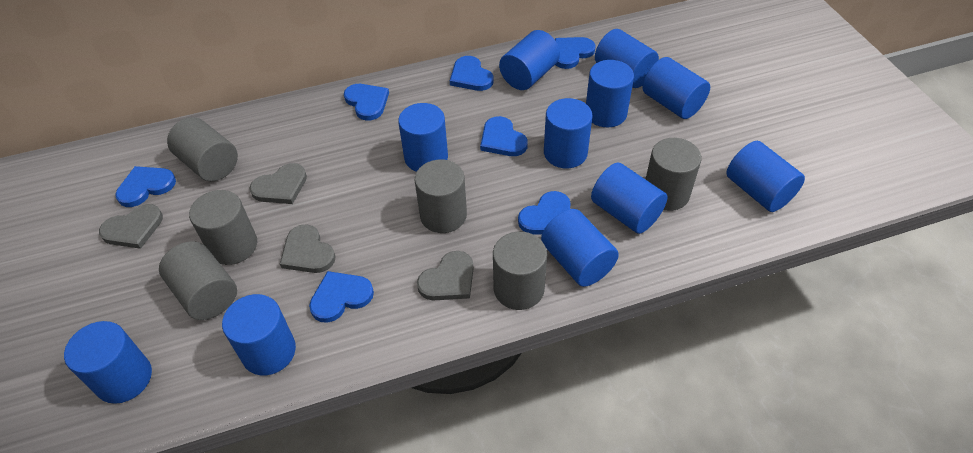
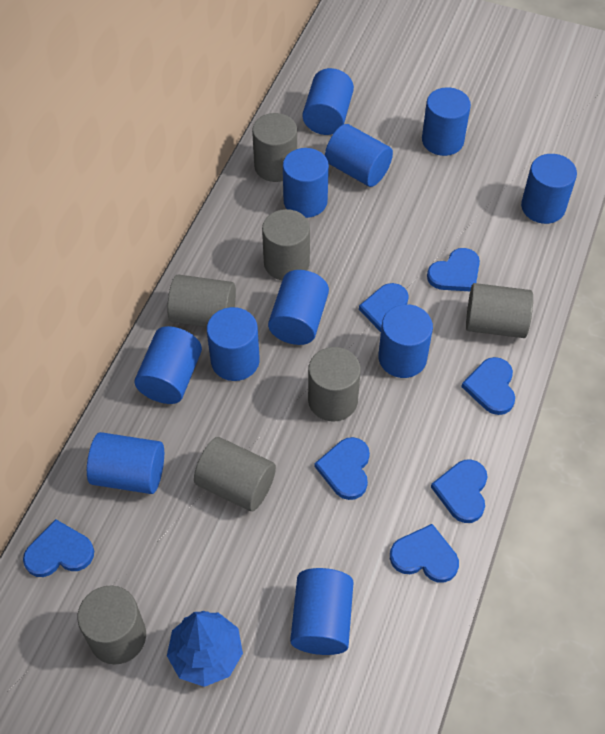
blue tree: 0 -> 1
grey cylinder: 6 -> 7
grey heart: 4 -> 0

